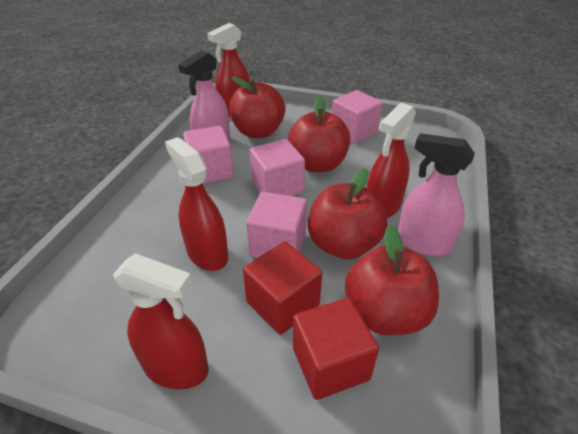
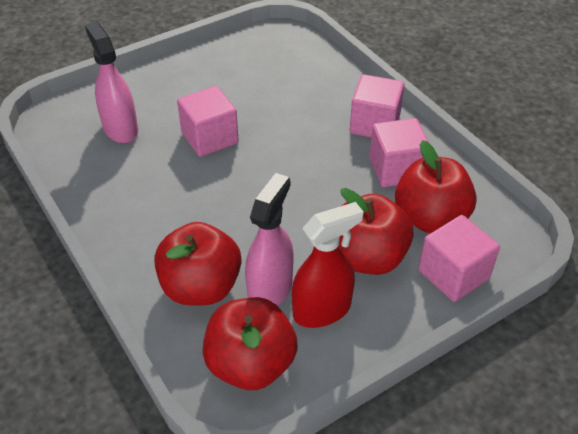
red cube: 2 -> 0
red spray bottle: 4 -> 1

